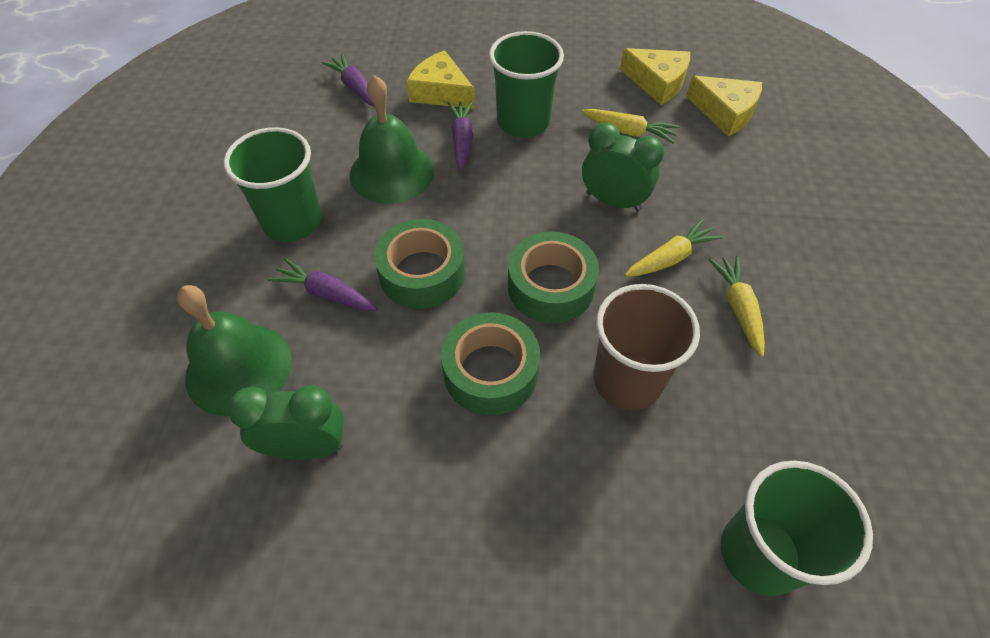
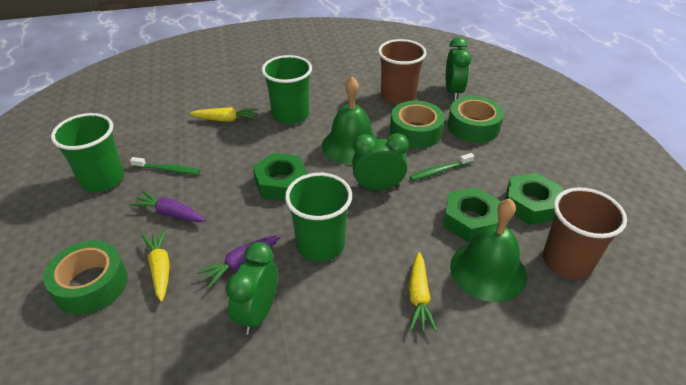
brown cup: 1 -> 2
green clock: 2 -> 3
green nut: 0 -> 3
green toothbrush: 0 -> 2
purple carrot: 3 -> 2
yellow cheese: 3 -> 0

